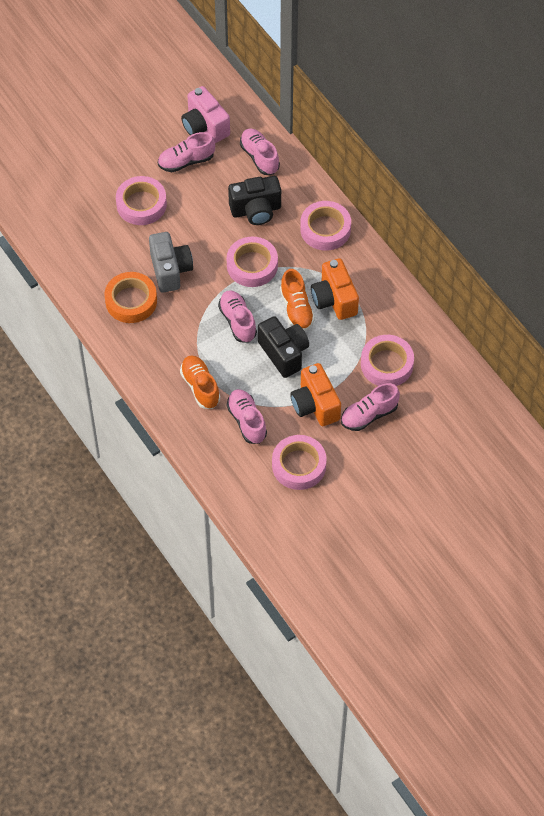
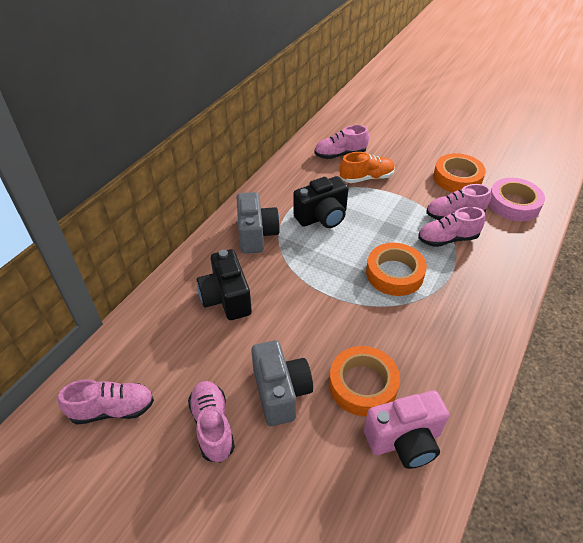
grey camera: 1 -> 2
orange camera: 2 -> 0
orange shoe: 2 -> 1
orange tape: 1 -> 3
pink tape: 5 -> 1

